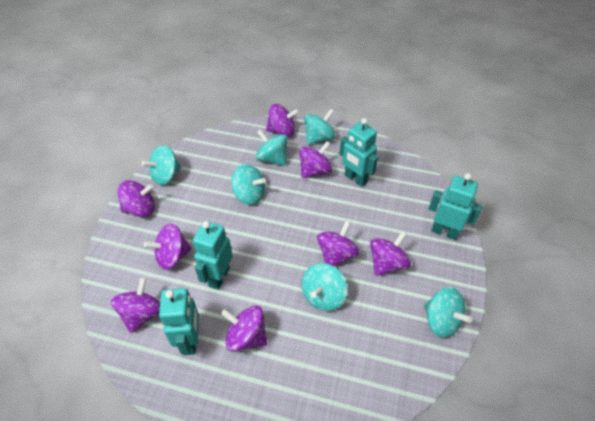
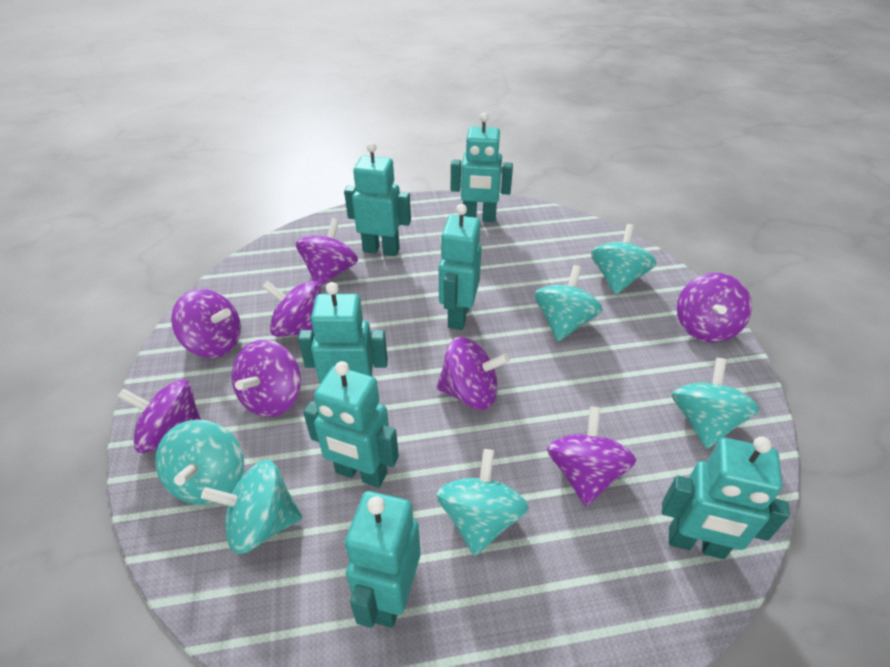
turquoise robot: 4 -> 7

